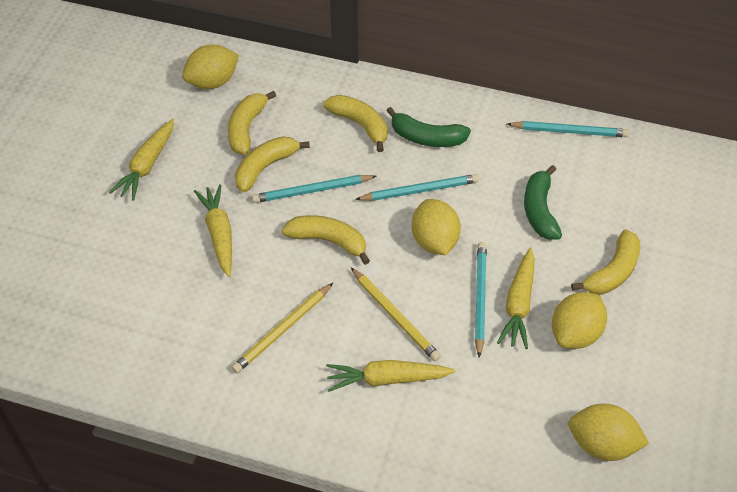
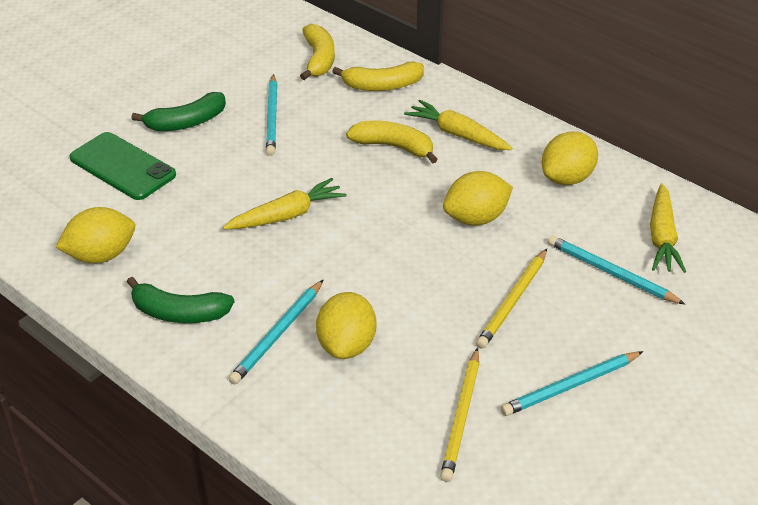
green phone: 0 -> 1
yellow banana: 5 -> 3
yellow carrot: 4 -> 3

